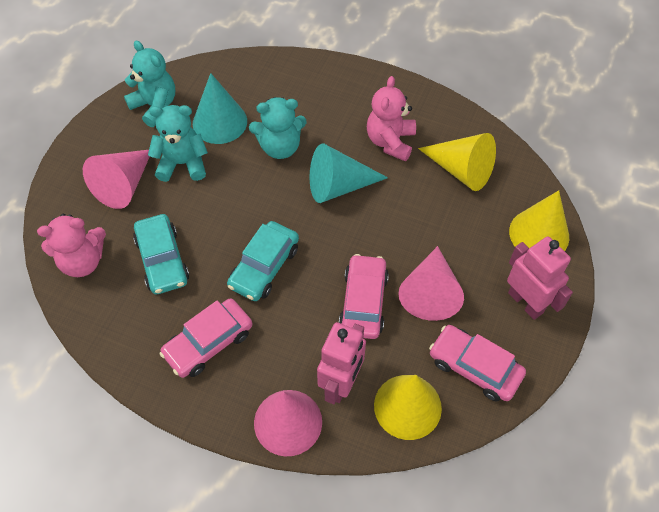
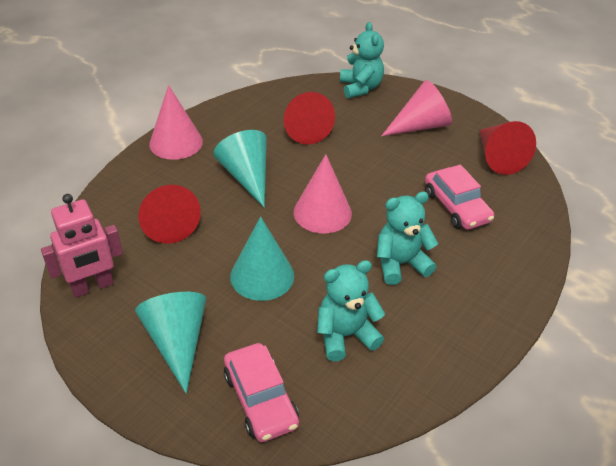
pink car: 3 -> 2
pink robot: 2 -> 1
pink teddy bear: 2 -> 0
red cone: 0 -> 3
turquoise car: 2 -> 0
turquoise cone: 2 -> 3
yellow cone: 3 -> 0

